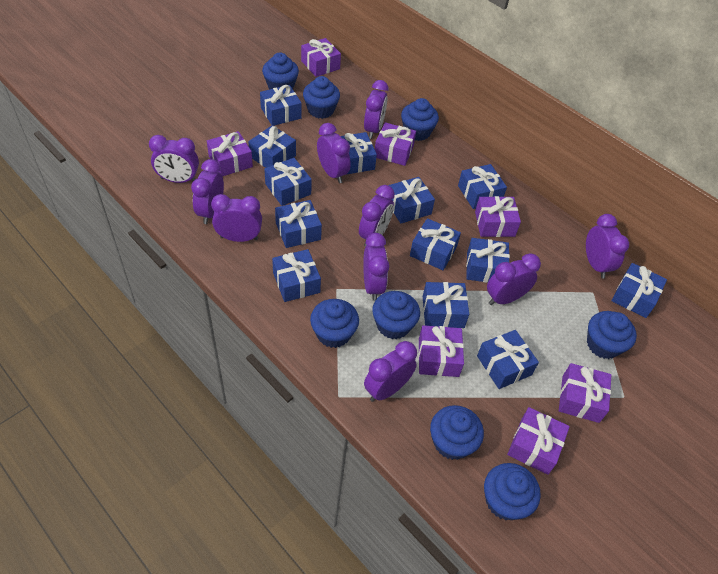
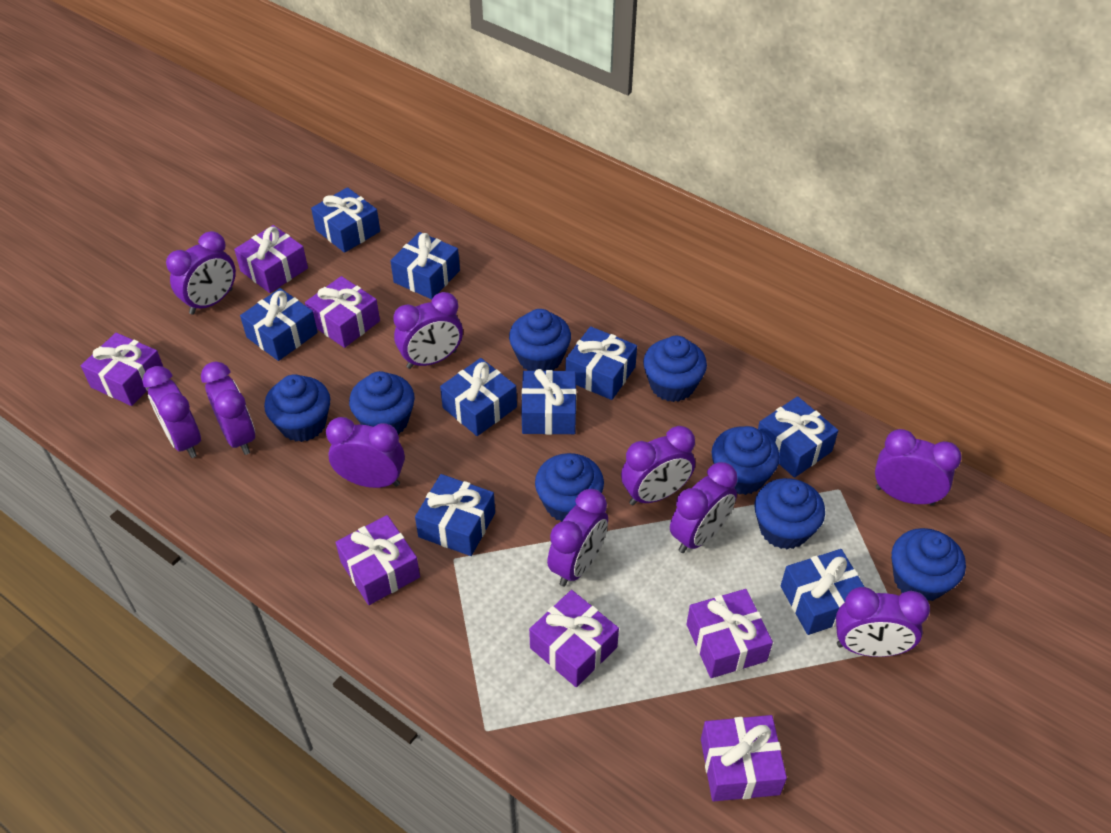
blue gift: 13 -> 9

